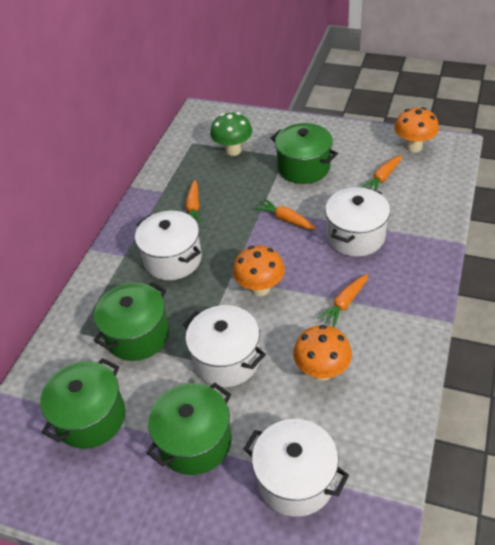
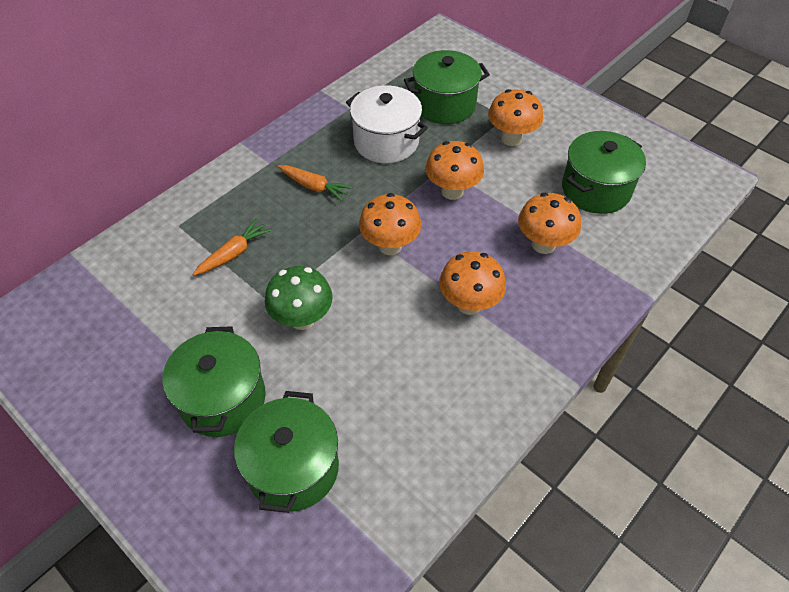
orange carrot: 4 -> 2
orange mushroom: 3 -> 5
white pot: 4 -> 1

